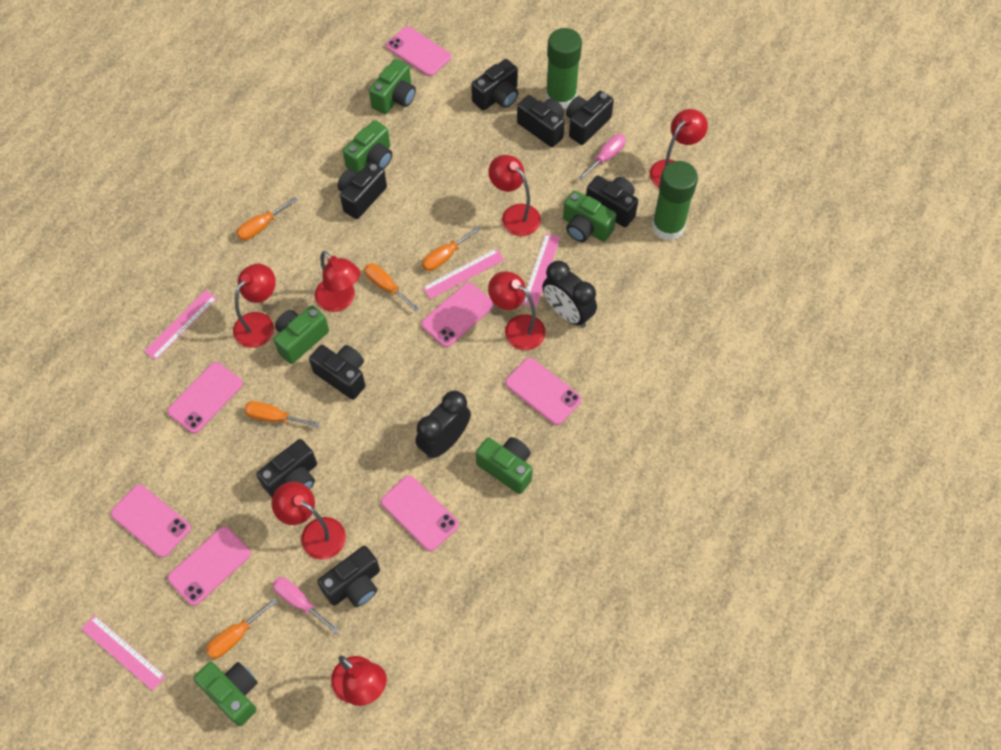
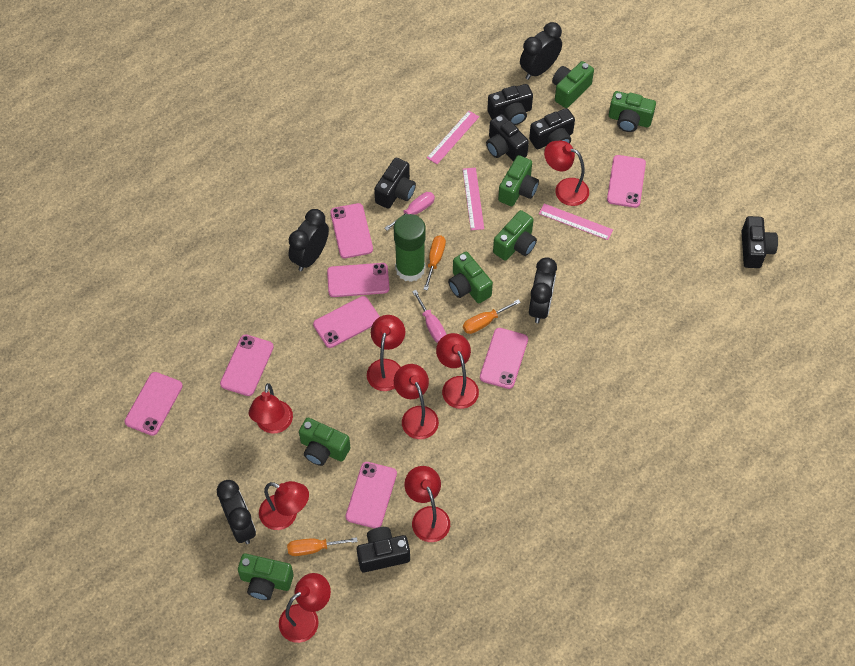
black camera: 8 -> 6
black clock: 2 -> 4
green camera: 6 -> 7
green glue stick: 2 -> 1
orange screwdriver: 5 -> 3
pink phone: 7 -> 8
pink ruler: 4 -> 3
red lamp: 7 -> 8

